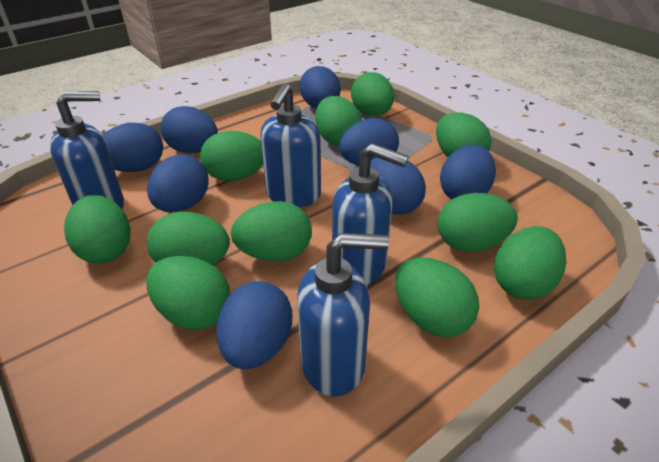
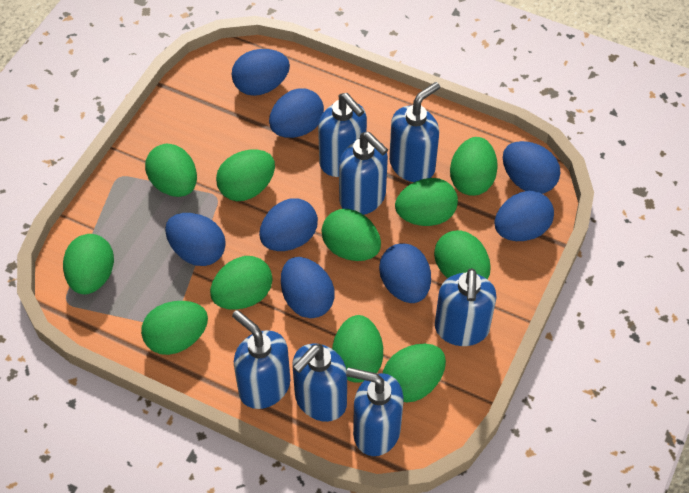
blue soap dispenser: 4 -> 7

